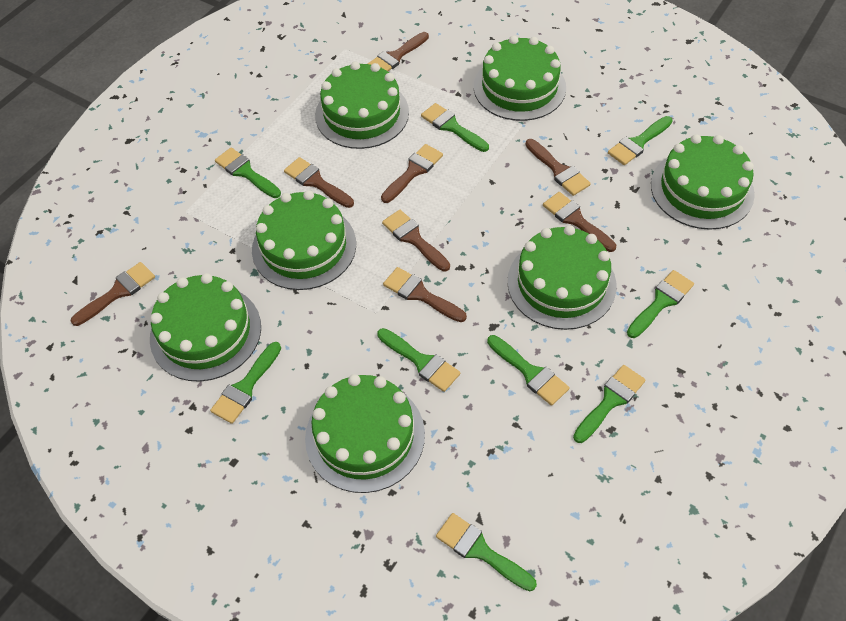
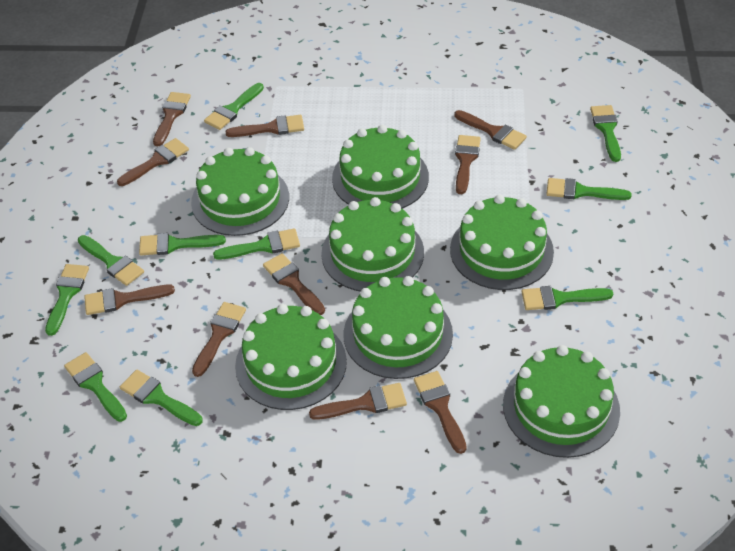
brown brush: 8 -> 10
green brush: 9 -> 10

